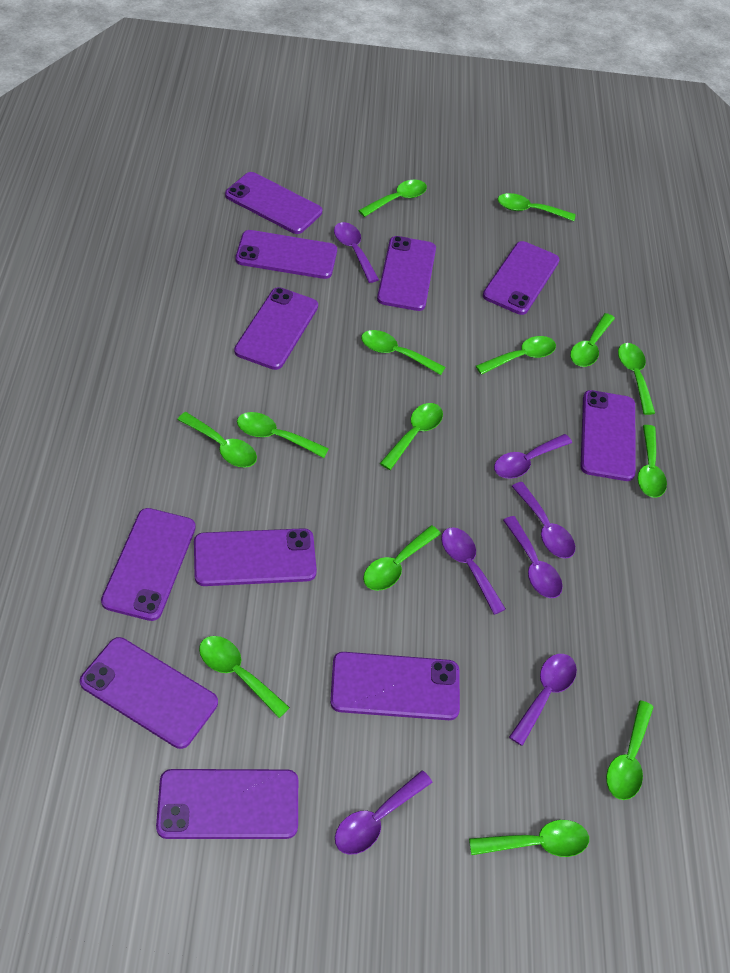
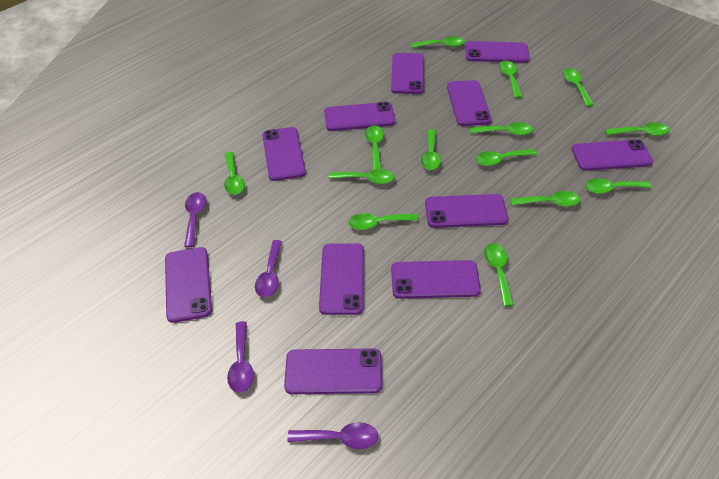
purple spoon: 7 -> 4

